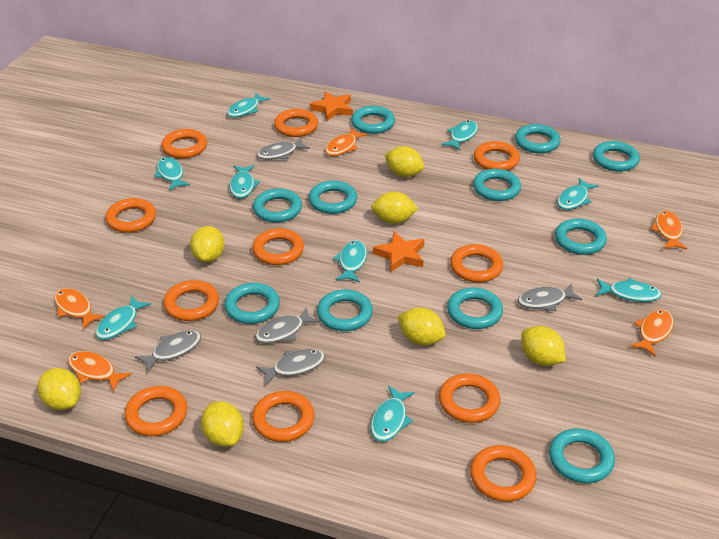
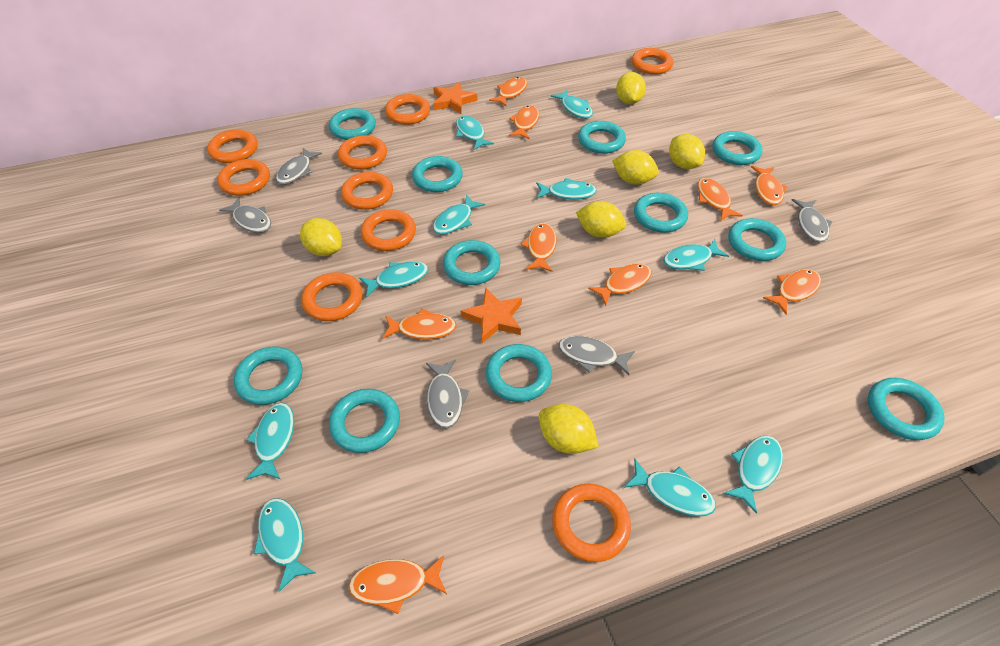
orange fish: 5 -> 9
orange ring: 11 -> 9
turquoise fish: 9 -> 10
yellow lemon: 7 -> 6

